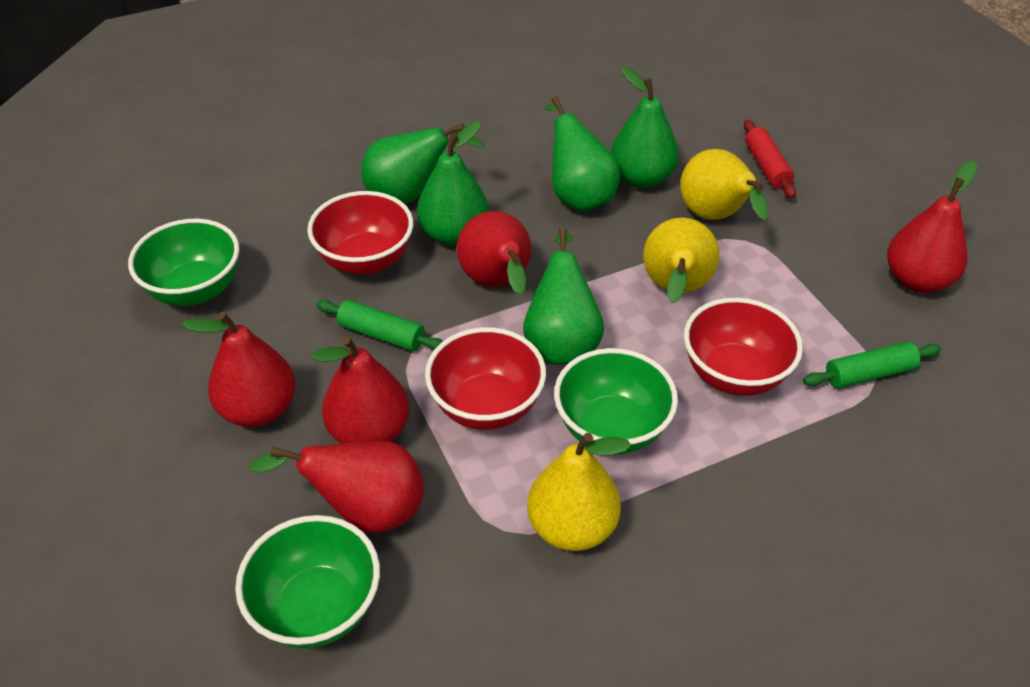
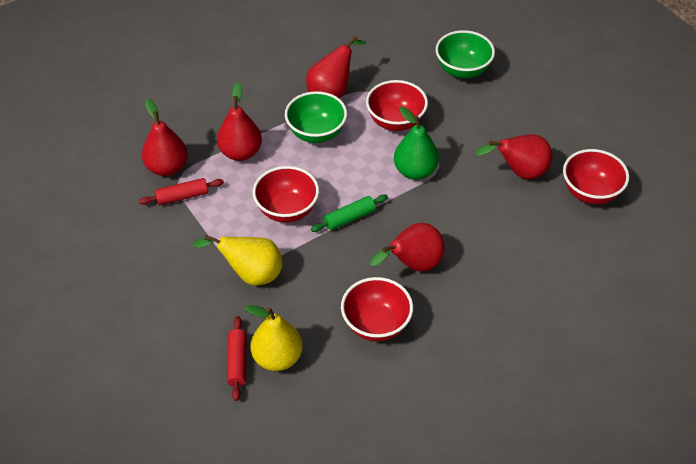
green bowl: 3 -> 2
green pear: 5 -> 1
green rolling pin: 2 -> 1
red bowl: 3 -> 4
red rolling pin: 1 -> 2
yellow pear: 3 -> 2

